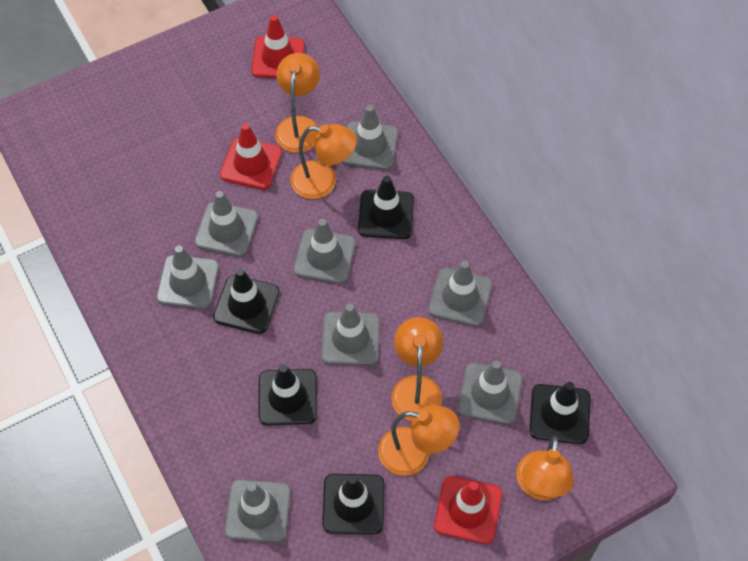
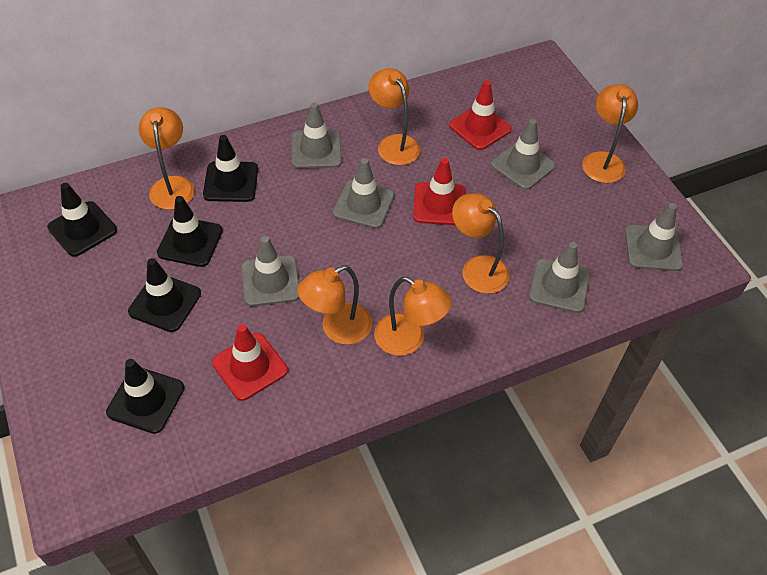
grey traffic cone: 8 -> 6
orange lamp: 5 -> 6

